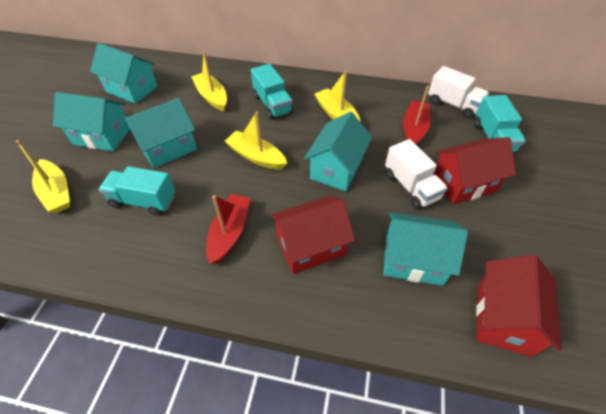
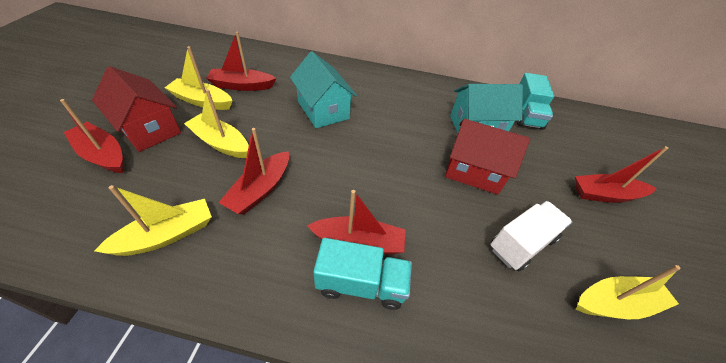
red boat: 2 -> 5
red house: 3 -> 2
turquoise house: 5 -> 2
turquoise truck: 3 -> 2
white truck: 2 -> 1

